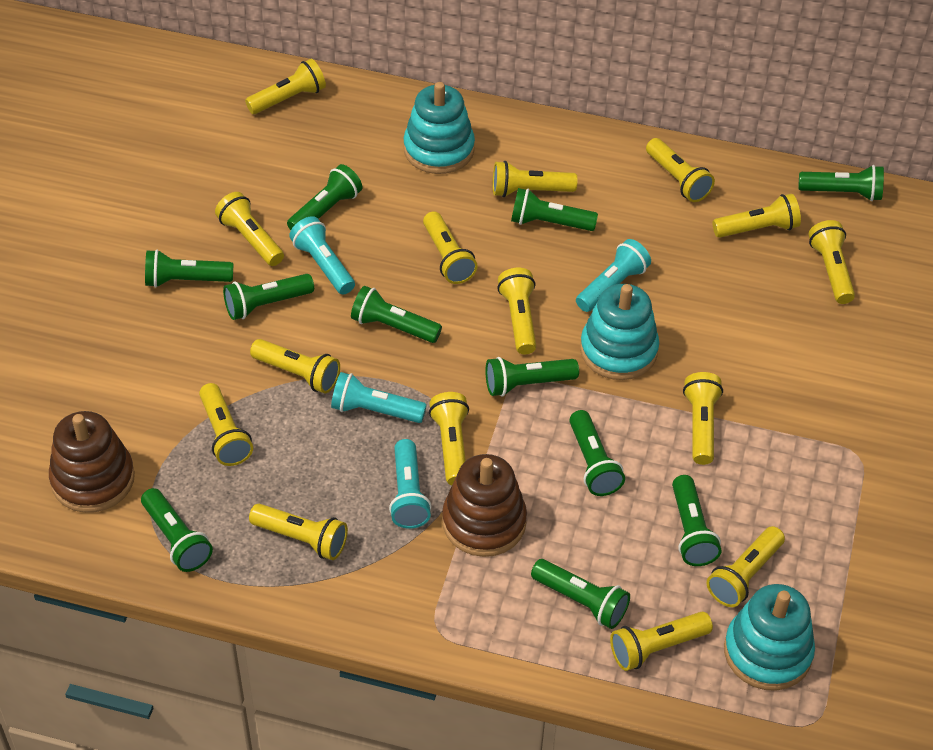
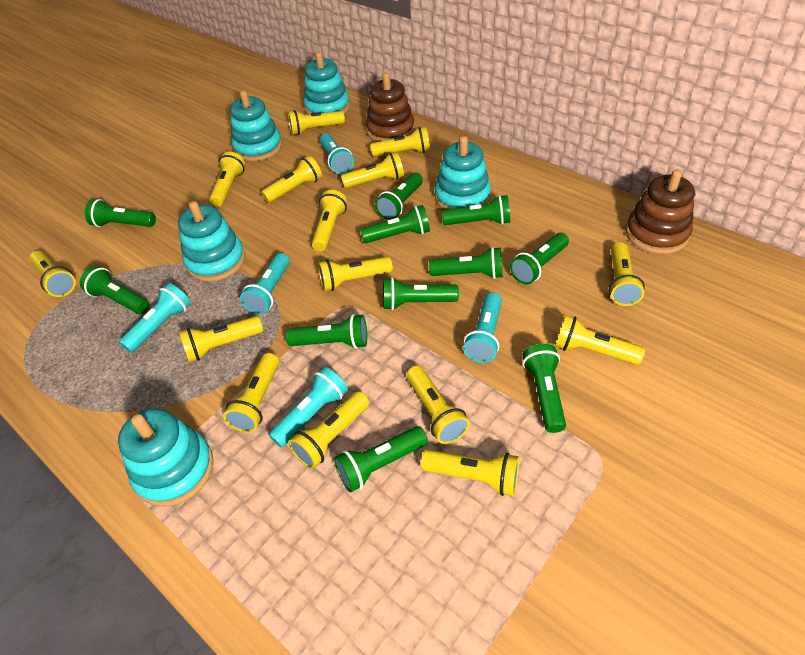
turquoise flashlight: 4 -> 5
turquoise stacking toy: 3 -> 5

